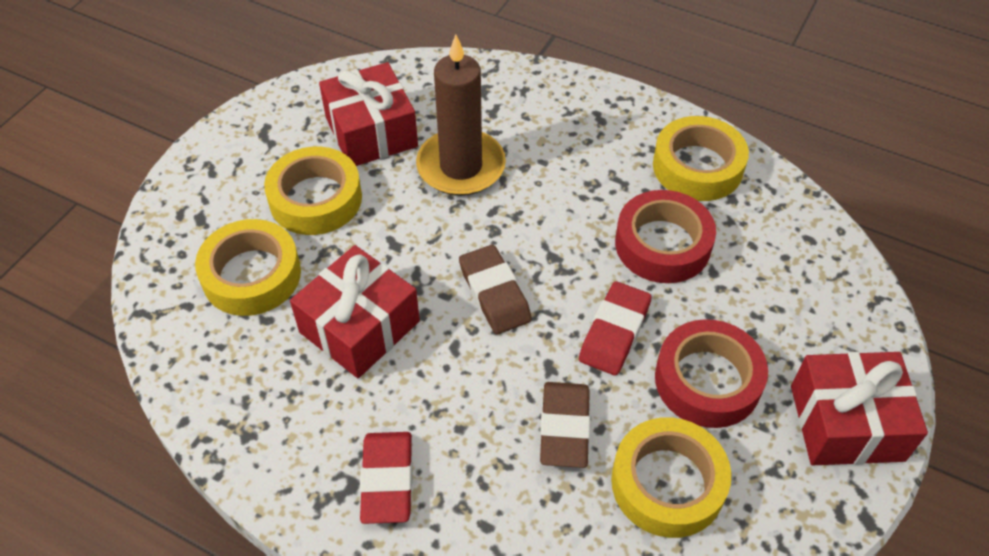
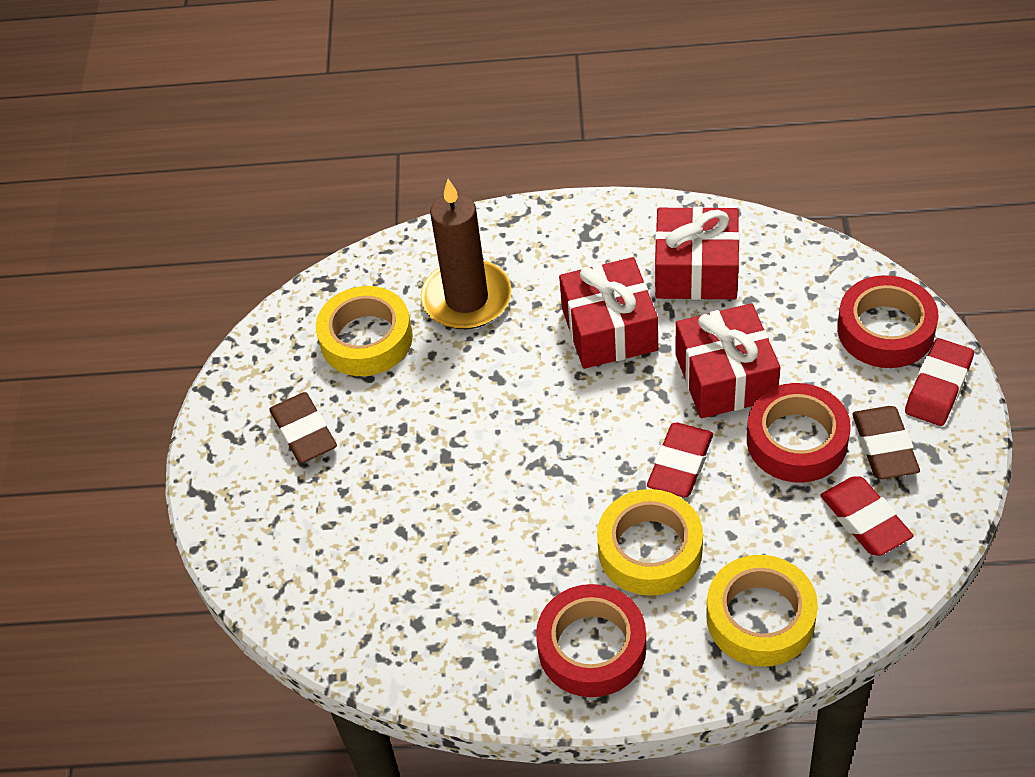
red eraser: 2 -> 3
red tape: 2 -> 3
yellow tape: 4 -> 3

